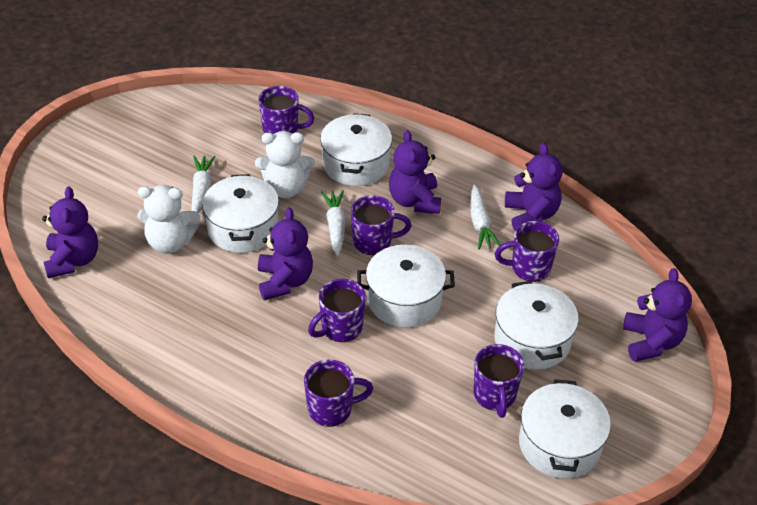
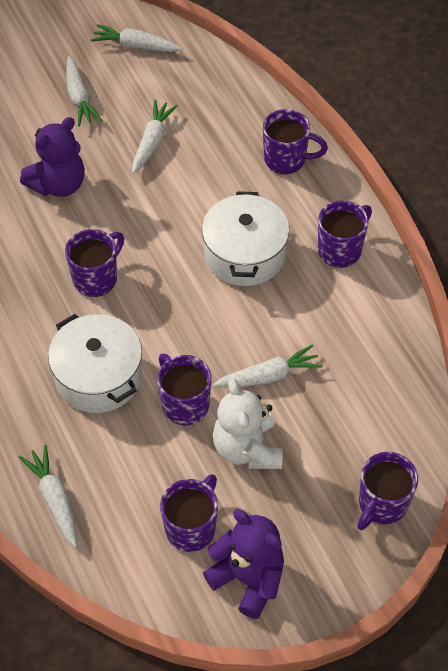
purple teddy bear: 5 -> 2
white carrot: 3 -> 5
white pot: 5 -> 2
white teddy bear: 2 -> 1

